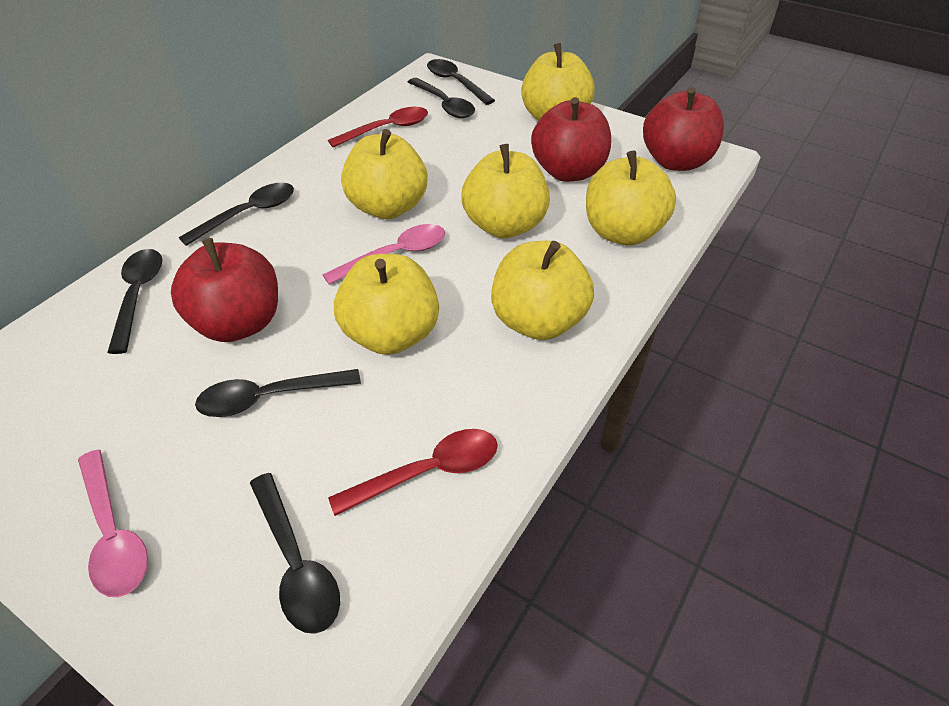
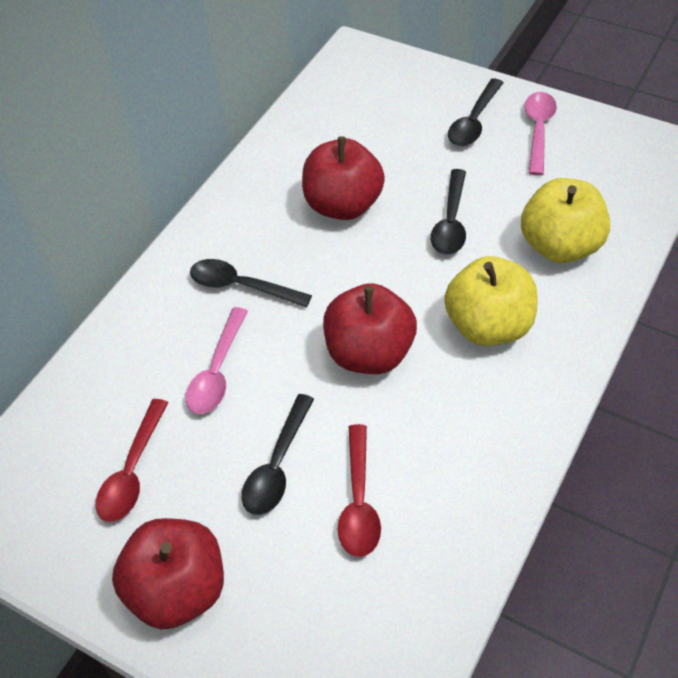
black spoon: 6 -> 4
yellow apple: 6 -> 2

